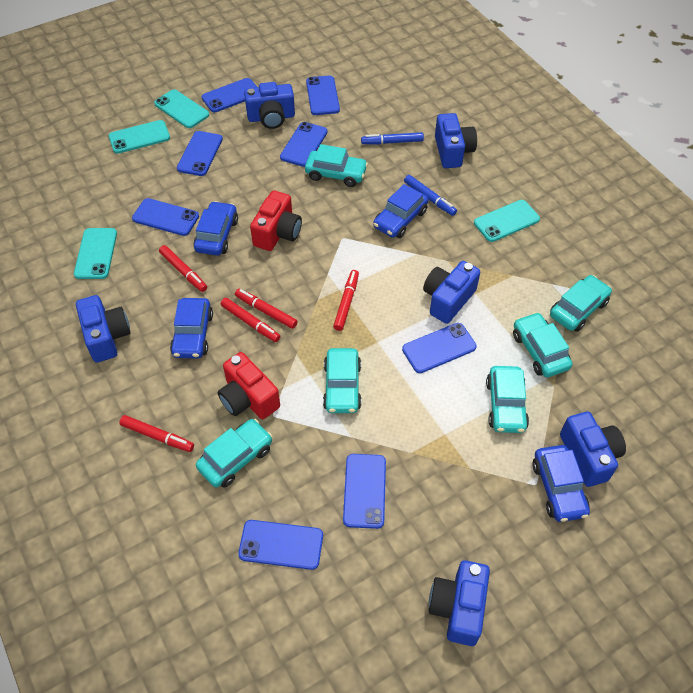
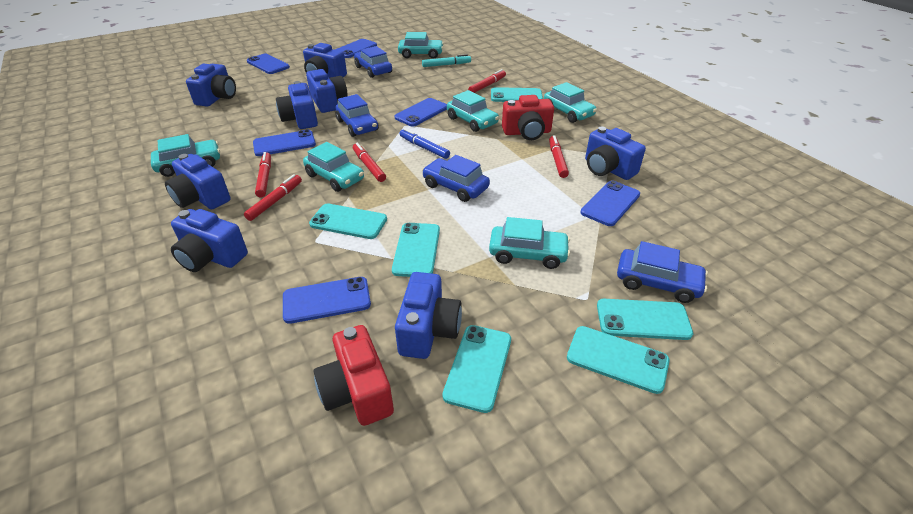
blue camera: 6 -> 8
blue marker: 2 -> 1
blue phone: 8 -> 6
turquoise marker: 0 -> 1
turquoise phone: 4 -> 6

